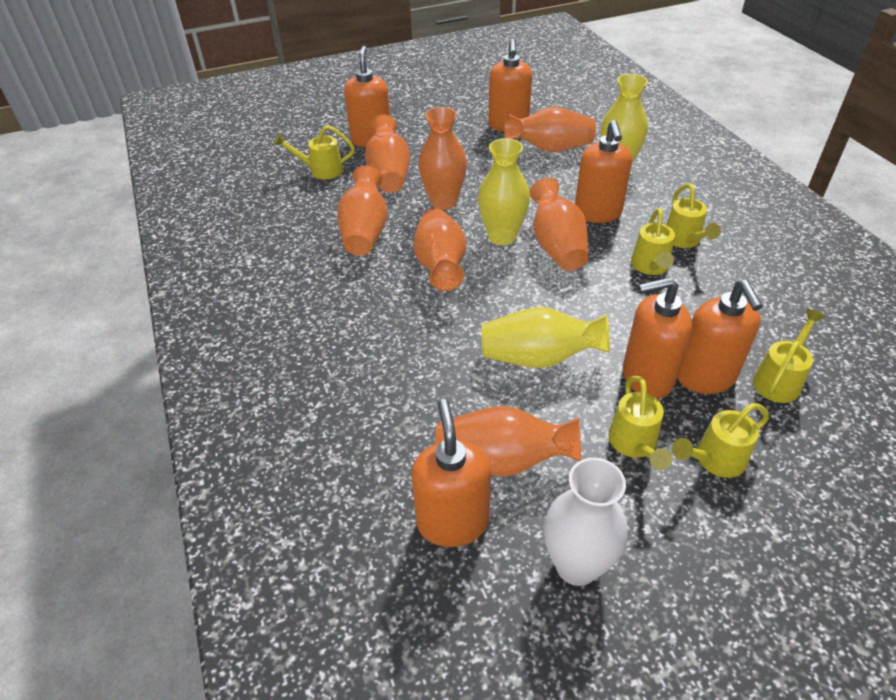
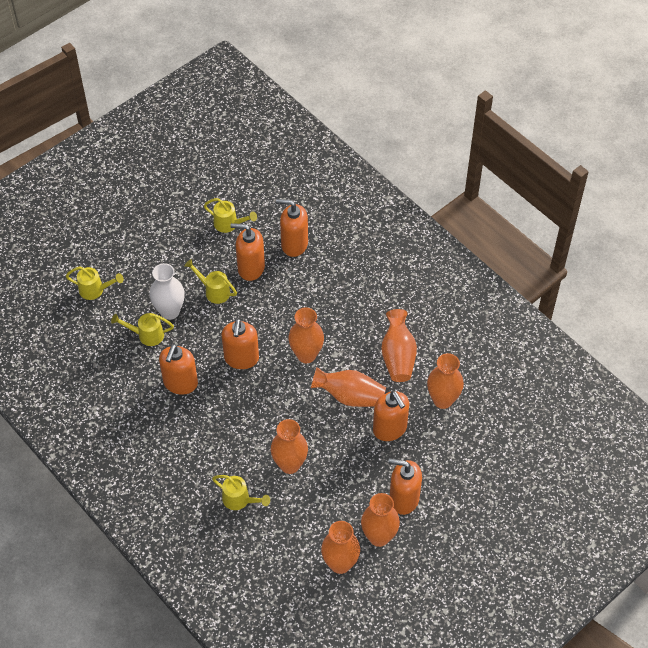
yellow vase: 3 -> 0
yellow watering can: 6 -> 5

